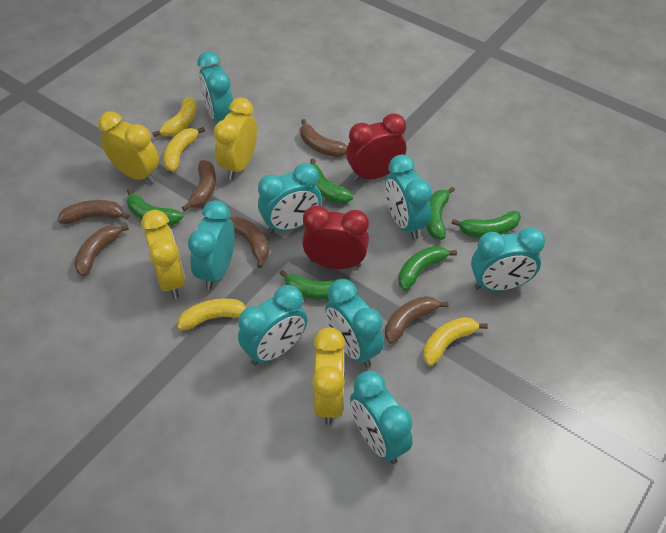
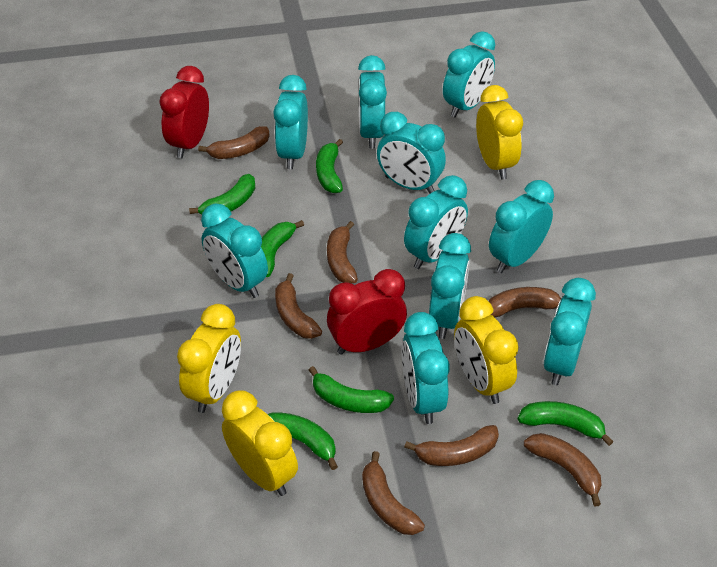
brown banana: 6 -> 7
turquoise clock: 8 -> 10
yellow banana: 4 -> 0

